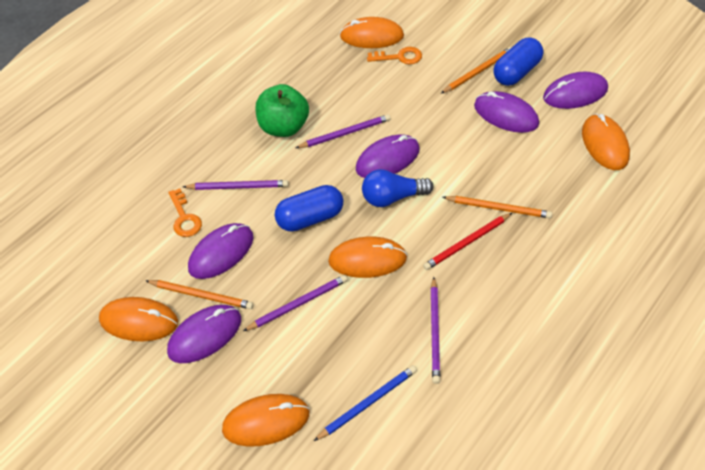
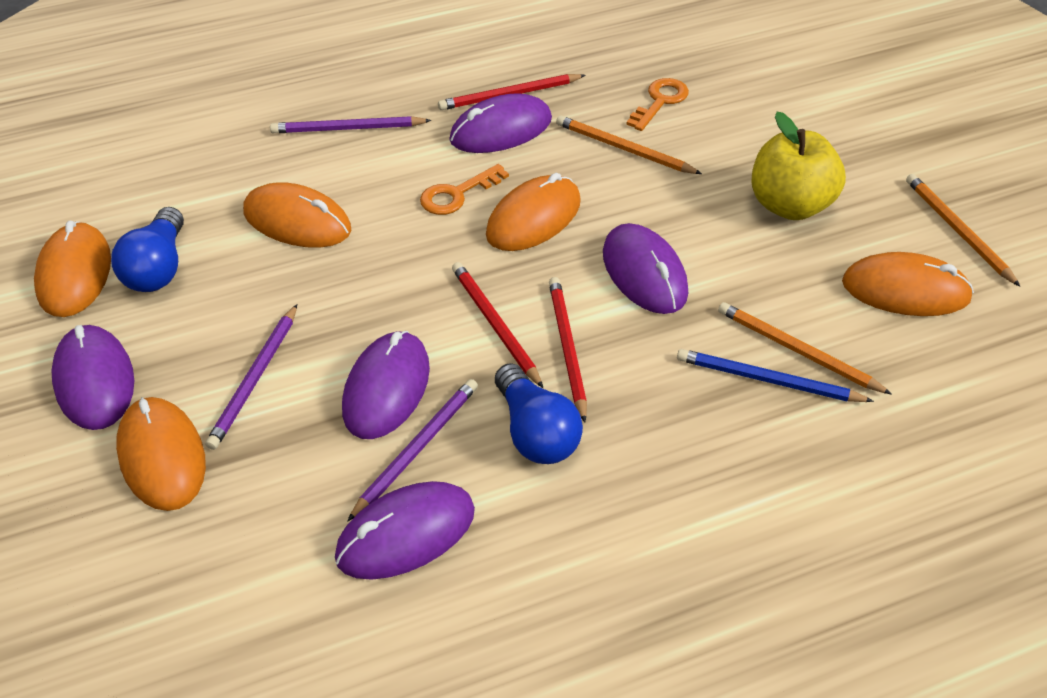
blue capsule: 2 -> 0
blue light bulb: 1 -> 2
green apple: 1 -> 0
purple pencil: 4 -> 3
red pencil: 1 -> 3
yellow apple: 0 -> 1

